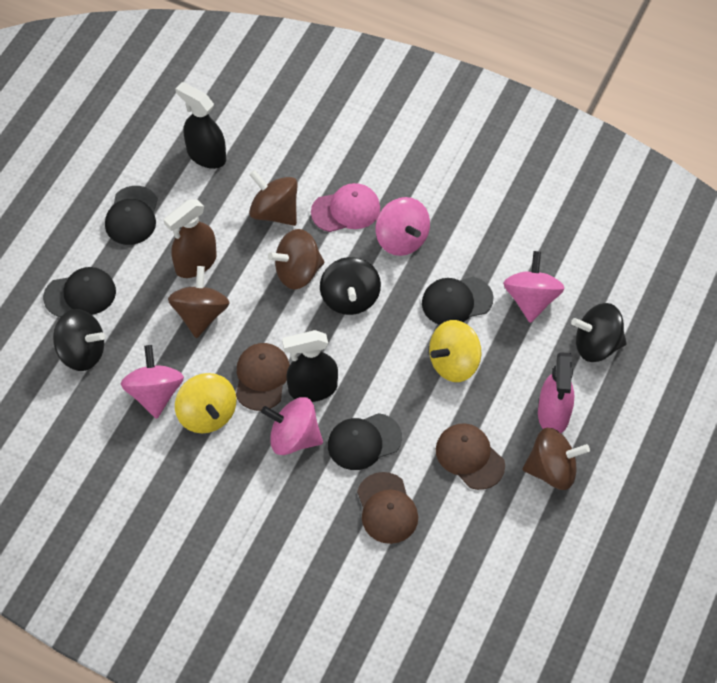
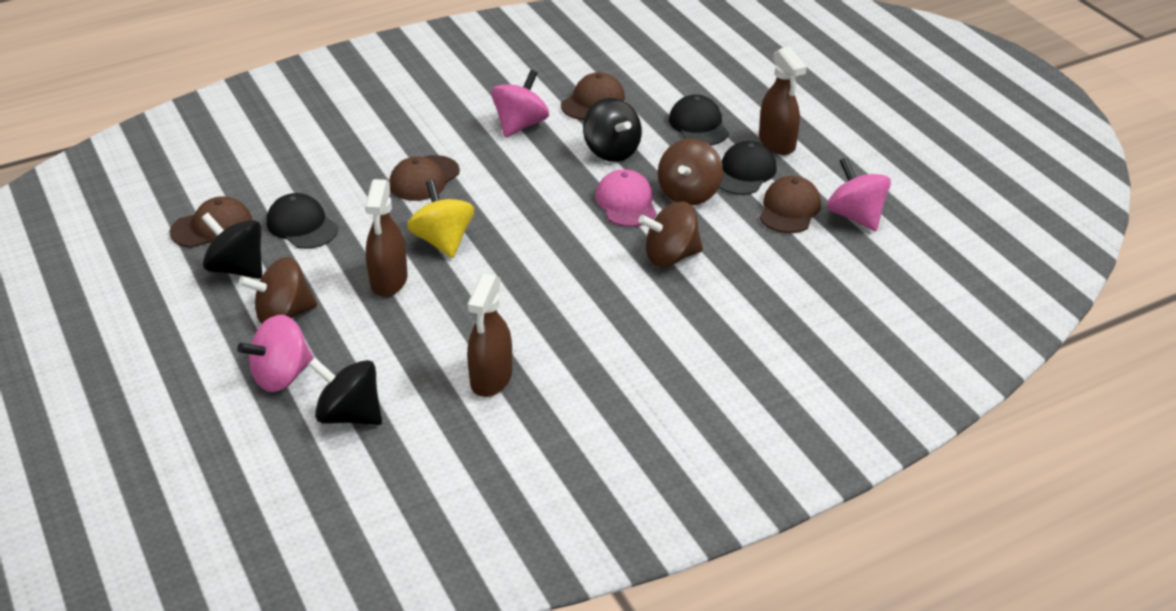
black cap: 4 -> 3
black spray bottle: 2 -> 0
brown cap: 3 -> 4
brown spinning top: 4 -> 3
brown spray bottle: 1 -> 3
pink spinning top: 4 -> 3
pink spray bottle: 1 -> 0
yellow spinning top: 2 -> 1

